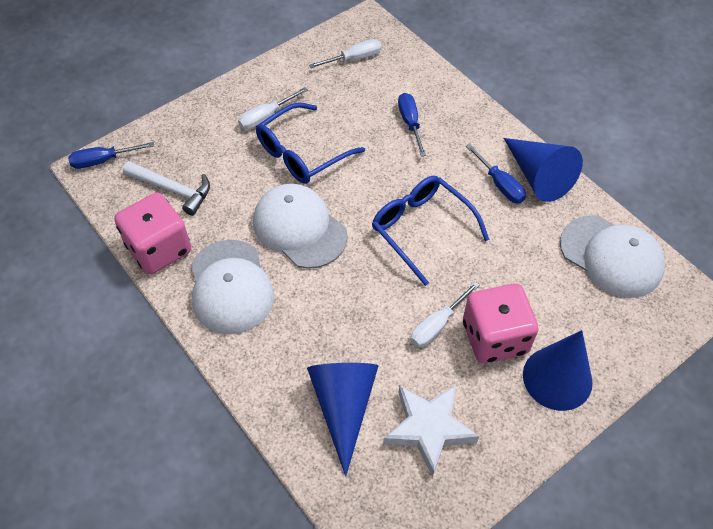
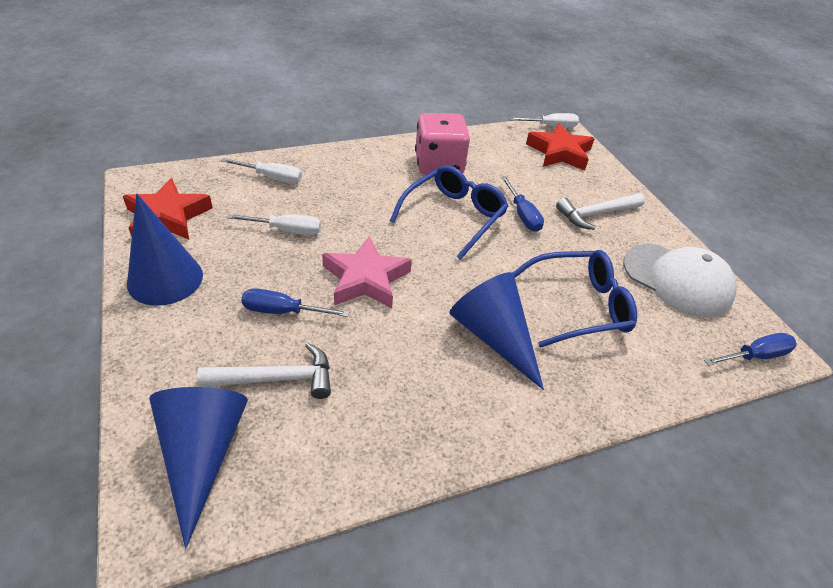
pink dice: 2 -> 1
pink star: 0 -> 1
red star: 0 -> 2
white cap: 3 -> 1
white hammer: 1 -> 2
white star: 1 -> 0

